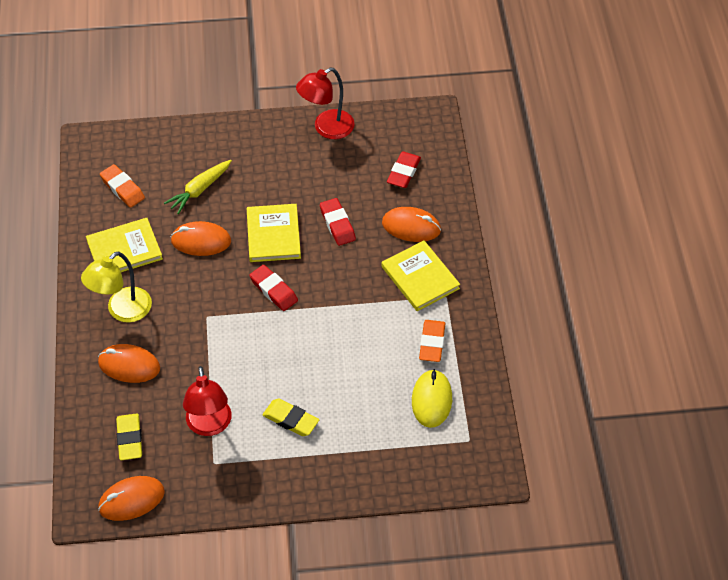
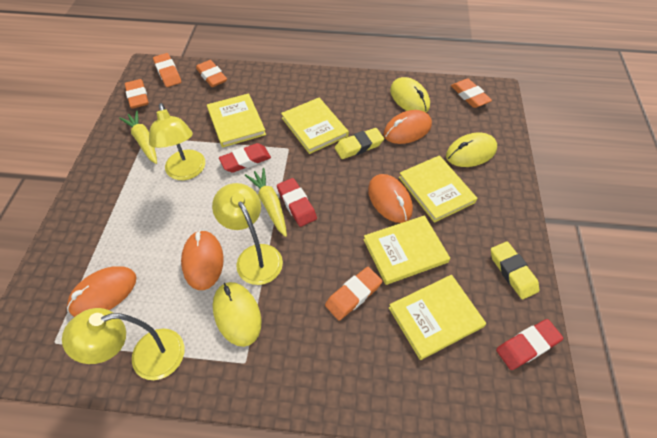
orange eraser: 2 -> 5
red lamp: 2 -> 0
yellow book: 3 -> 5
yellow carrot: 1 -> 2
yellow lamp: 1 -> 3
yellow mouse: 1 -> 3

